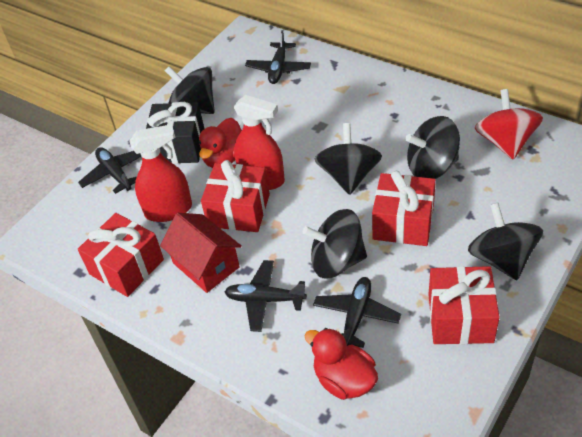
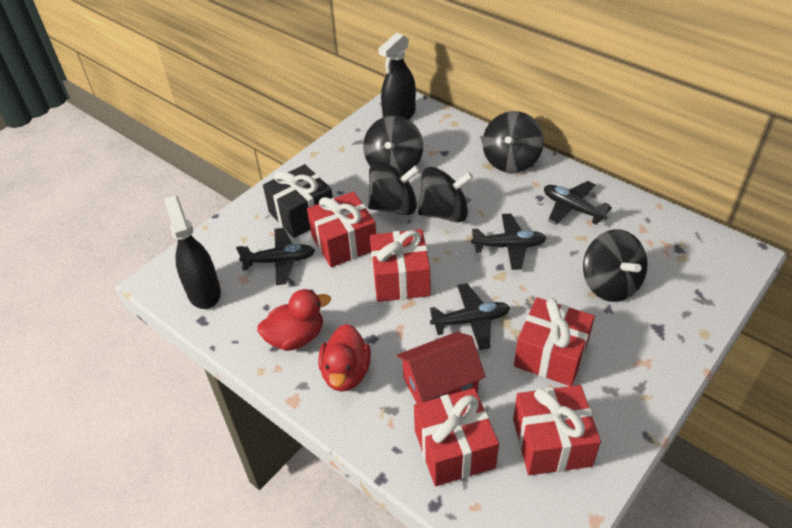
black spray bottle: 0 -> 2
red gift: 4 -> 5
red spinning top: 1 -> 0
red spray bottle: 2 -> 0

